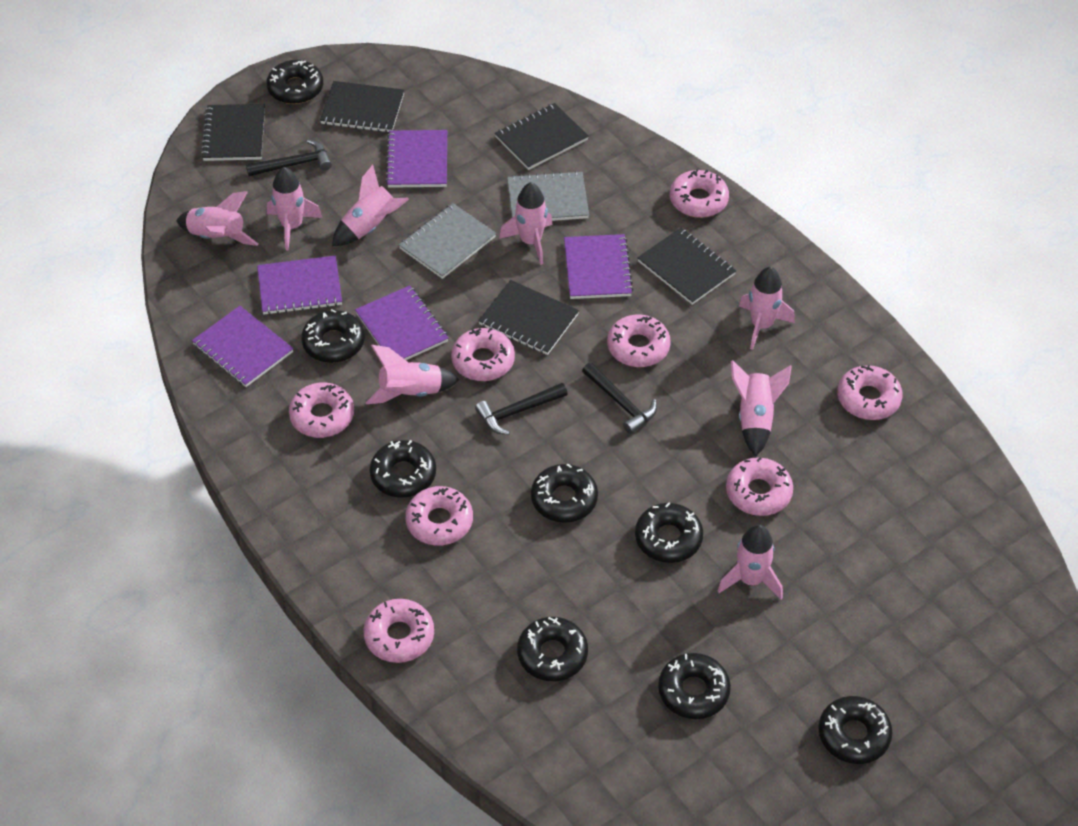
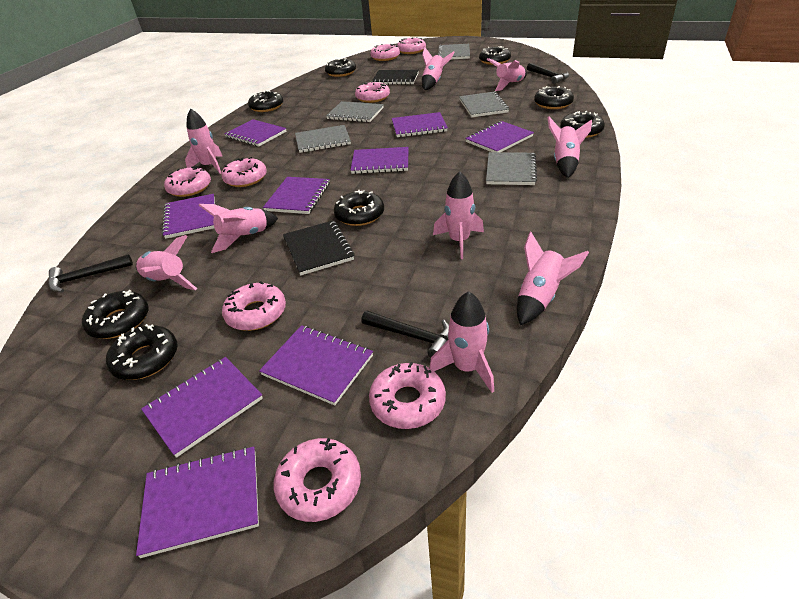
black notebook: 5 -> 2
grey notebook: 2 -> 5
pink rocket: 8 -> 9
purple notebook: 5 -> 9

